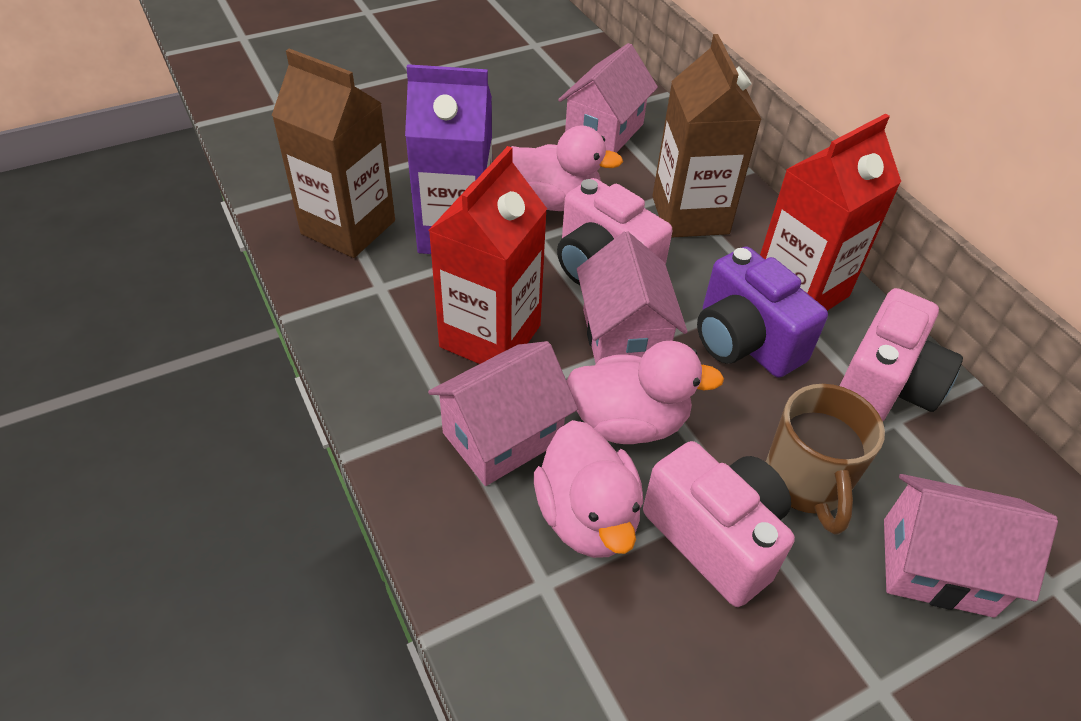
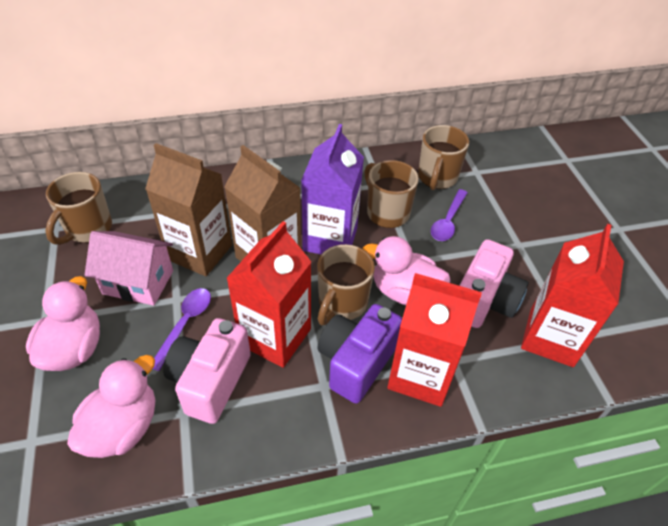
brown mug: 1 -> 4
pink camera: 3 -> 2
pink house: 4 -> 1
purple spoon: 0 -> 2
red carton: 2 -> 3

